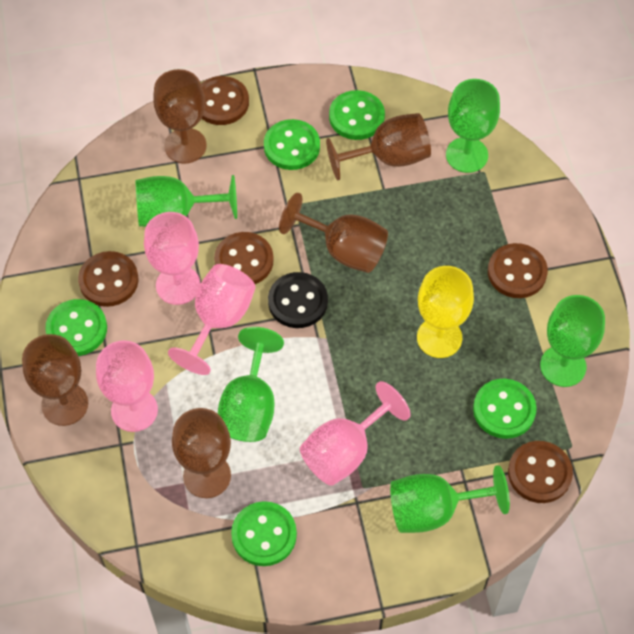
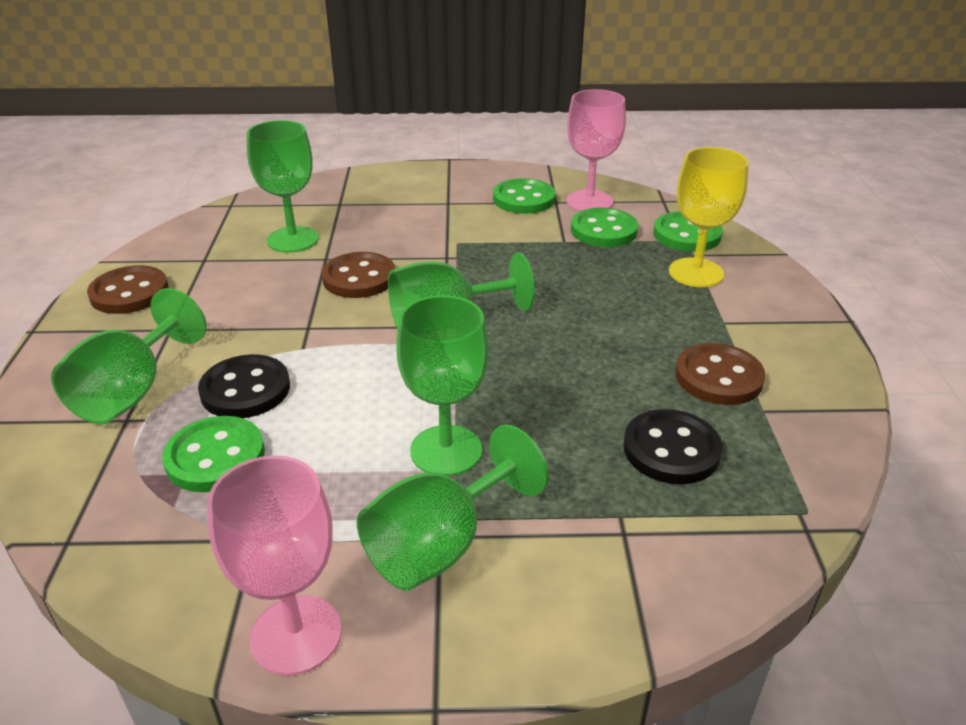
black button: 1 -> 2
brown button: 5 -> 3
brown goblet: 5 -> 0
green button: 5 -> 4
pink goblet: 4 -> 2

